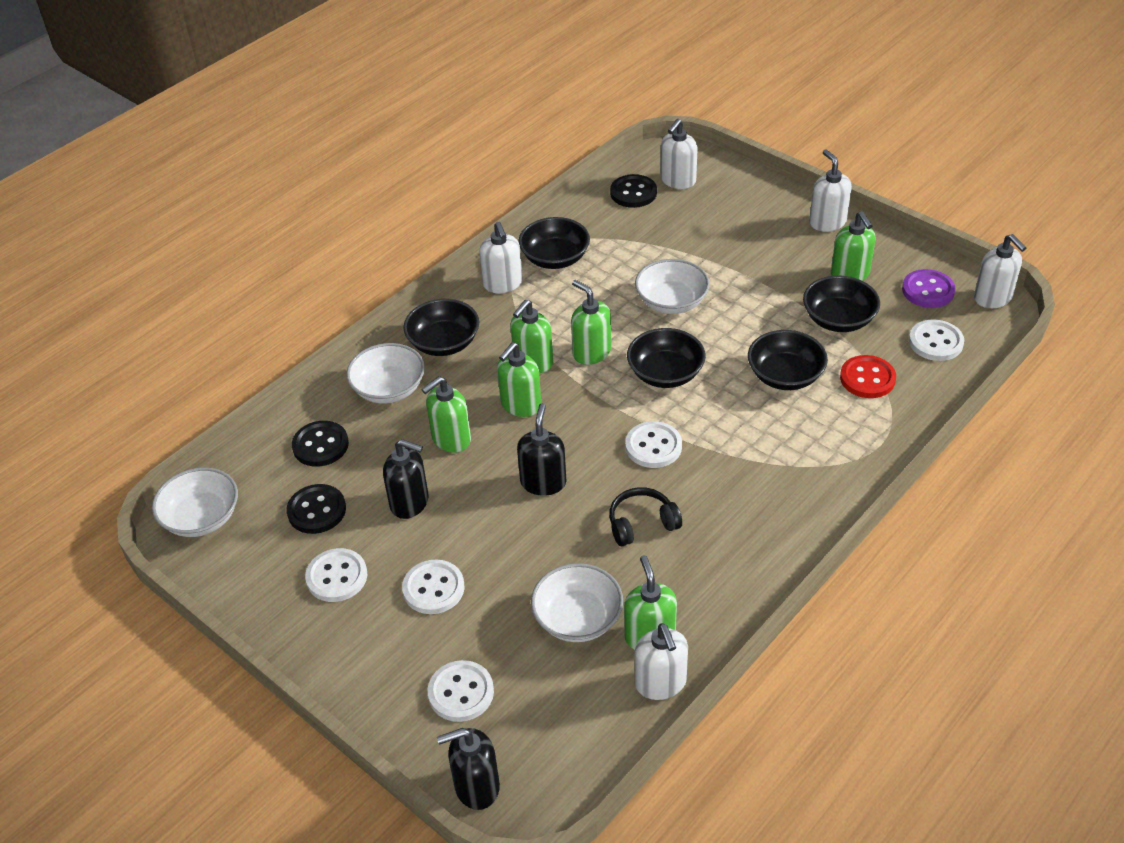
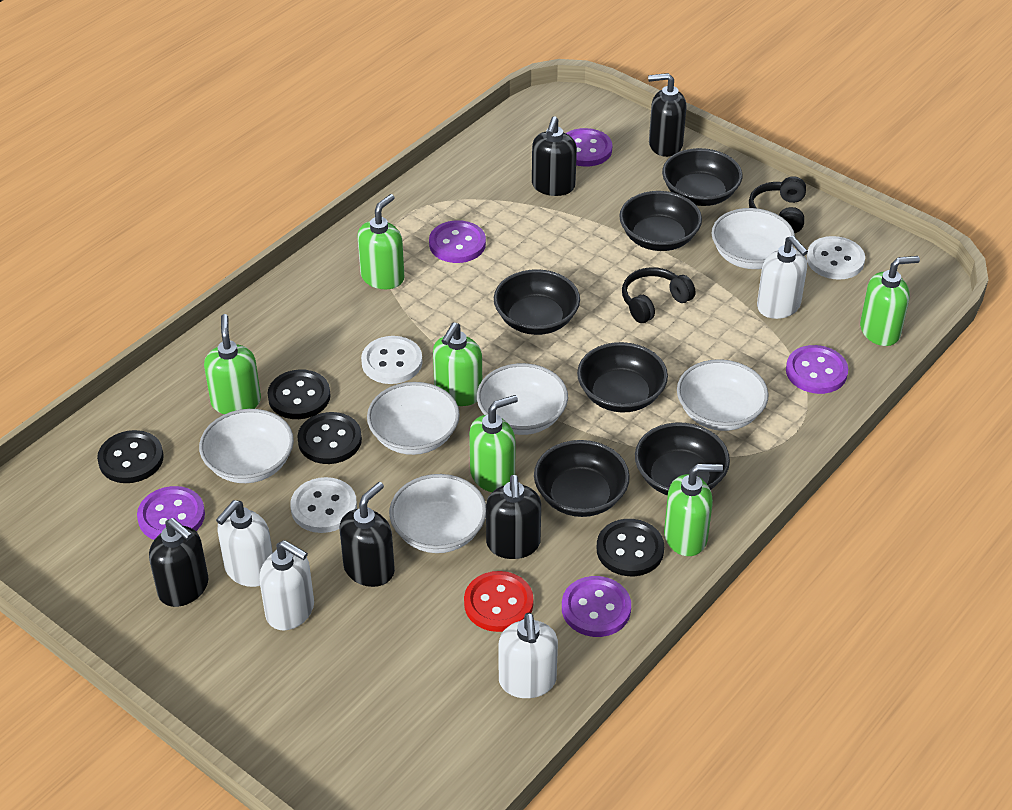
black bowl: 5 -> 6
black button: 3 -> 4
black headphones: 1 -> 2
black soap dispenser: 3 -> 5
purple button: 1 -> 5
white bowl: 4 -> 6
white button: 5 -> 3
white soap dispenser: 5 -> 4

